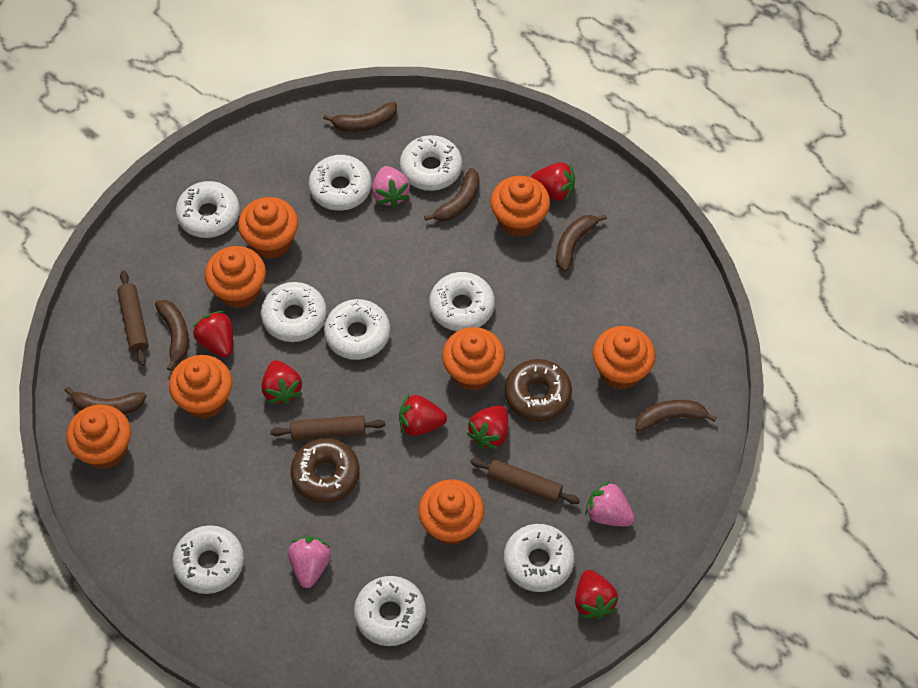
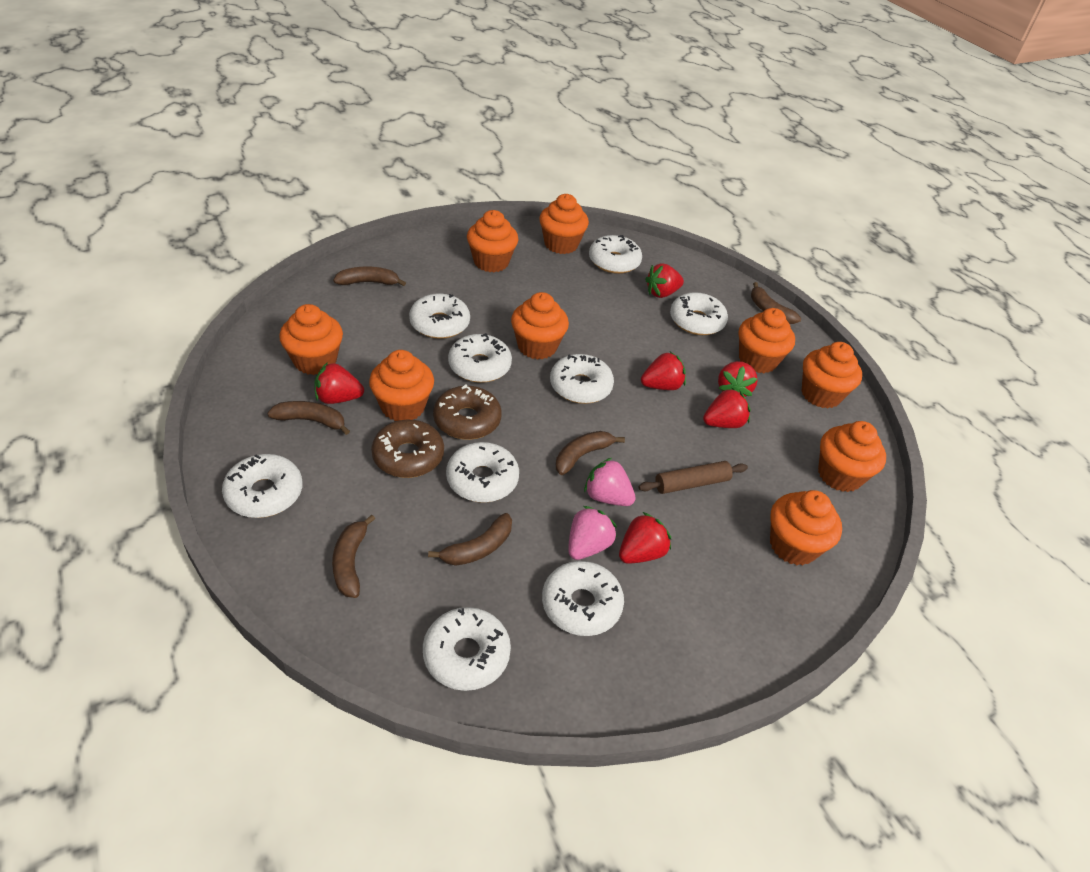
brown rolling pin: 3 -> 1
orange cupcake: 8 -> 9
pink strawberry: 3 -> 2

